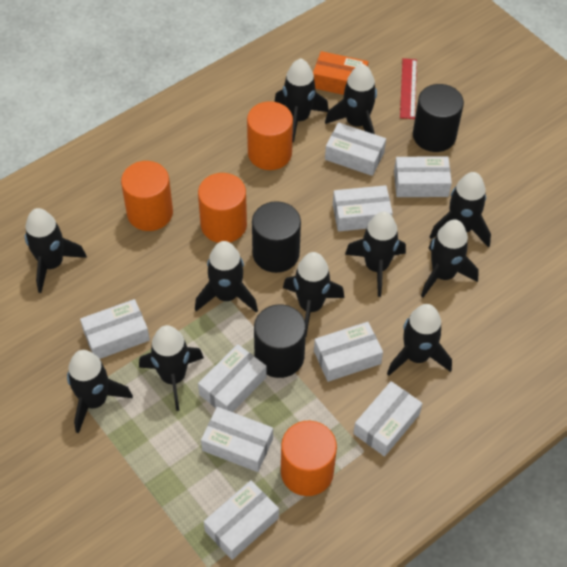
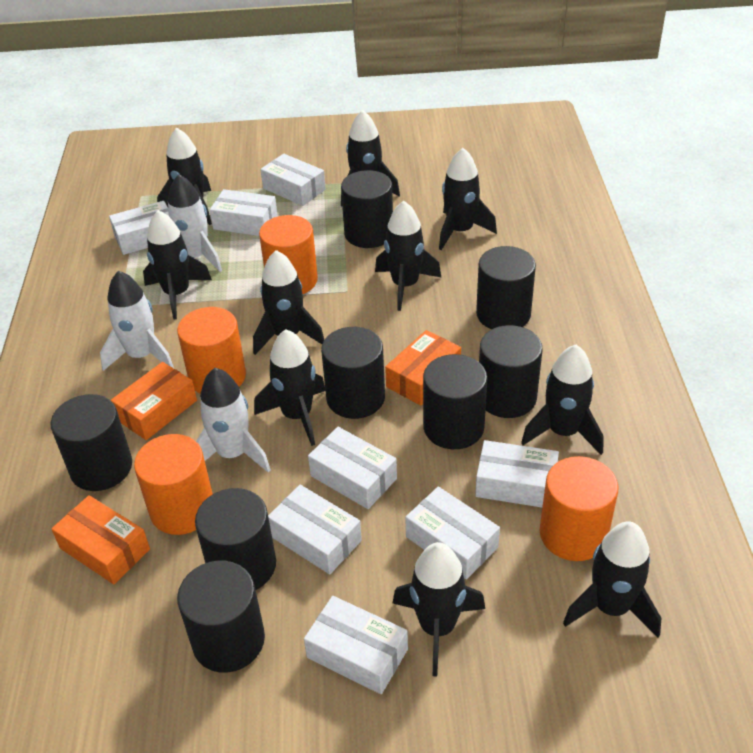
black cylinder: 3 -> 8
black rocket: 11 -> 10
orange box: 1 -> 3
red ruler: 1 -> 0
white box: 9 -> 8
white rocket: 0 -> 3

